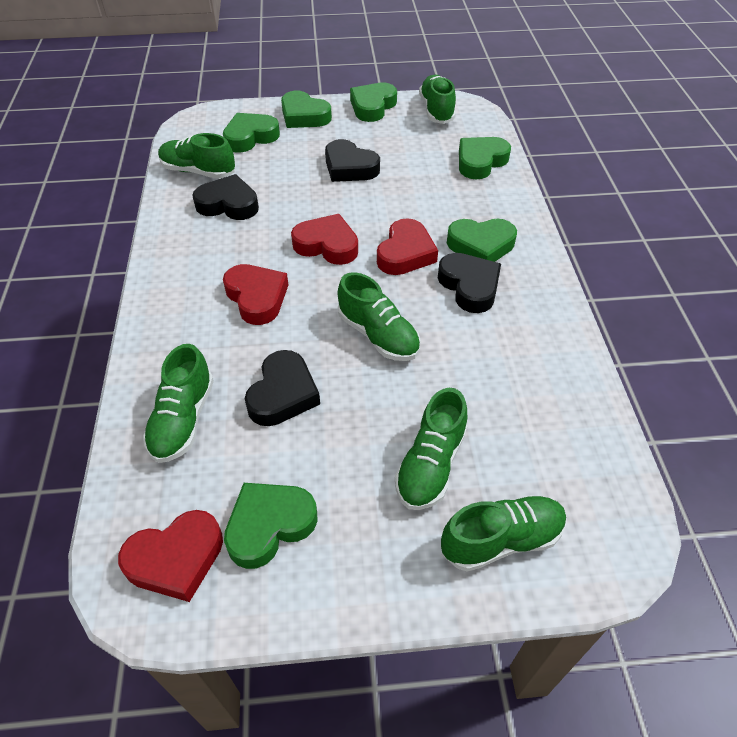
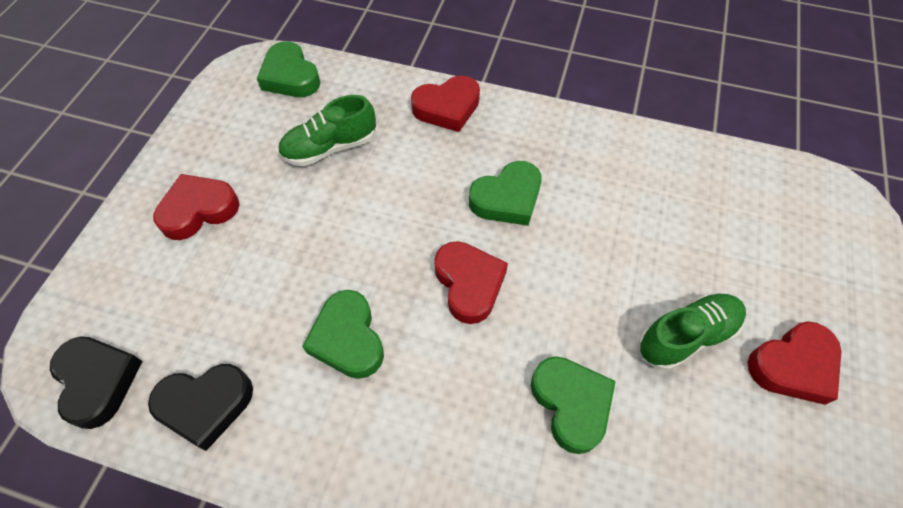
black heart: 4 -> 2
green heart: 6 -> 4
green shoe: 6 -> 2

